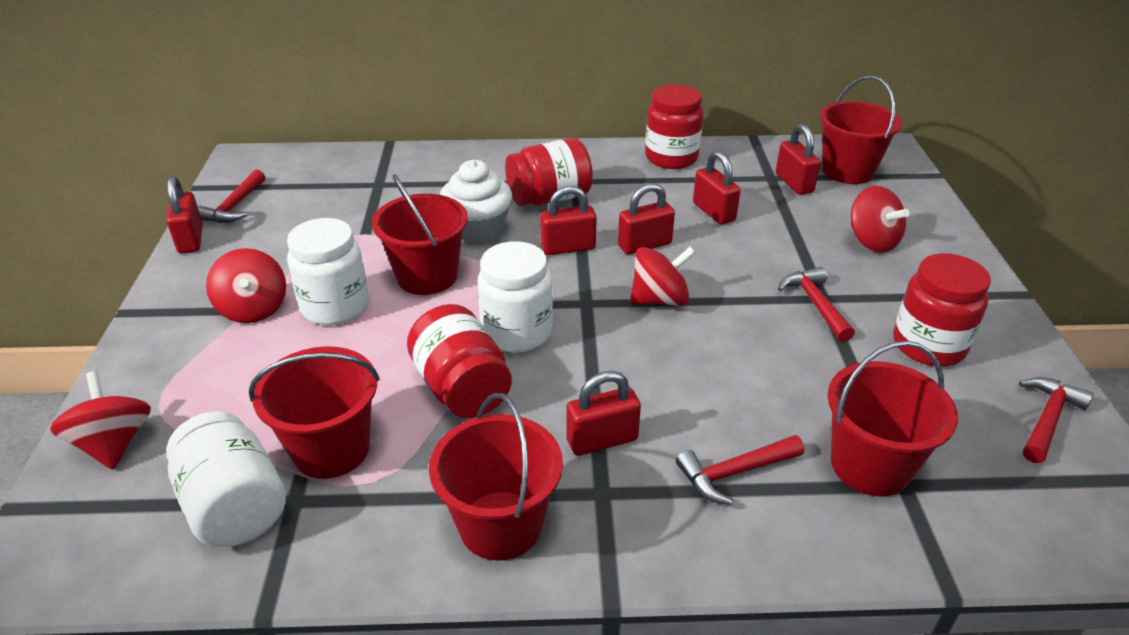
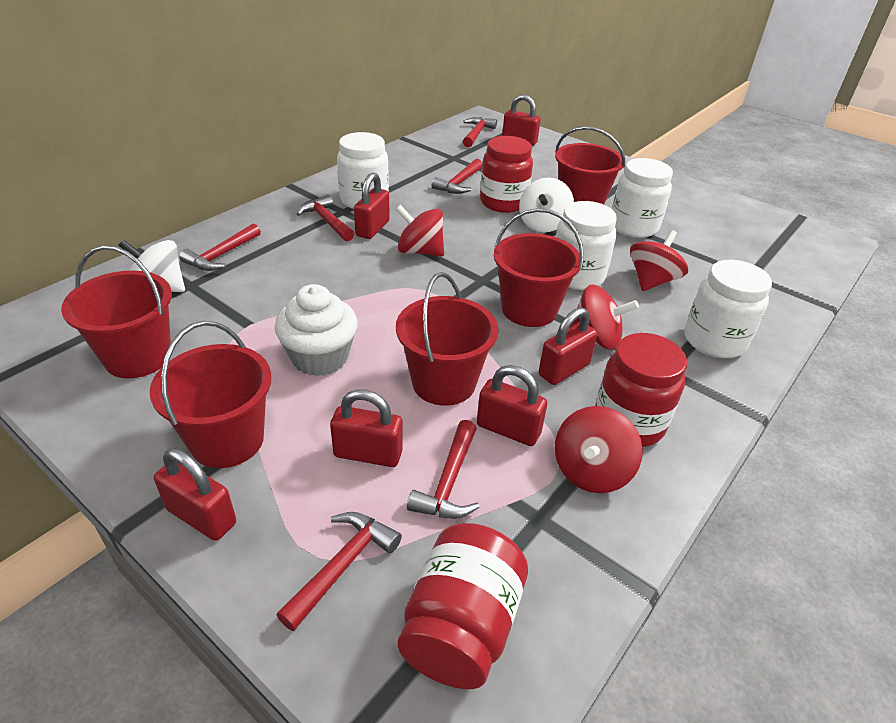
red hammer: 4 -> 6
red jar: 4 -> 3
white jar: 3 -> 4
white spinning top: 0 -> 2

